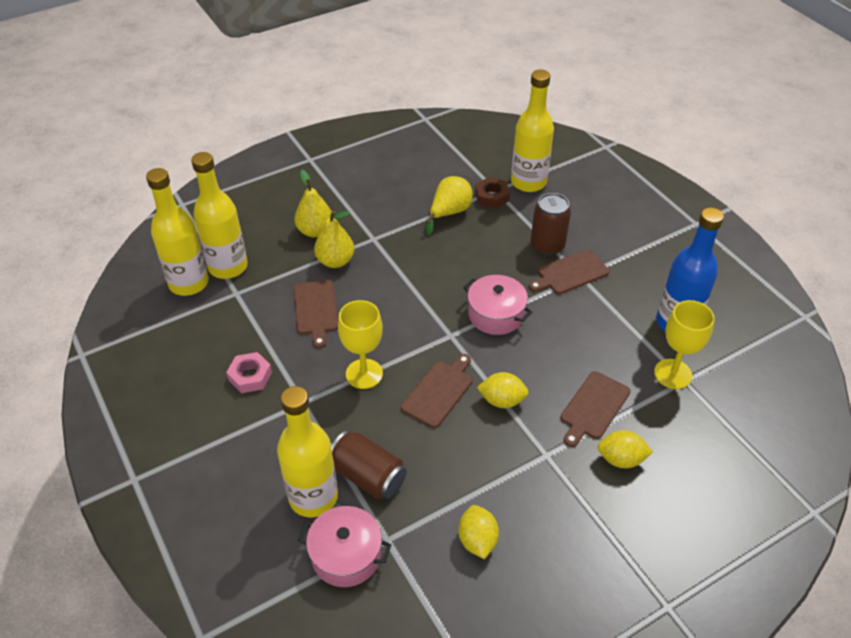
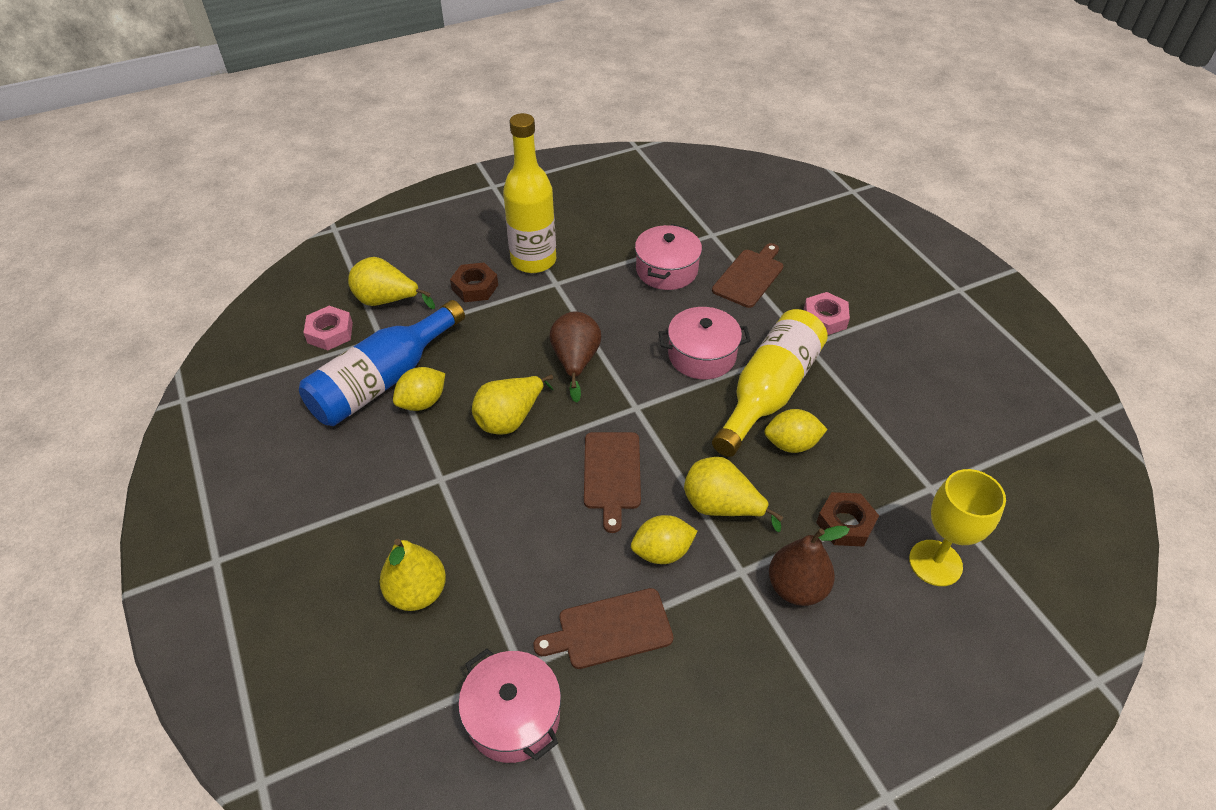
brown can: 2 -> 0
brown cutting board: 4 -> 3
brown nut: 1 -> 2
brown pear: 0 -> 2
pink nut: 1 -> 2
pink pot: 2 -> 3
yellow bottle: 4 -> 2
yellow goblet: 2 -> 1
yellow pear: 3 -> 4

